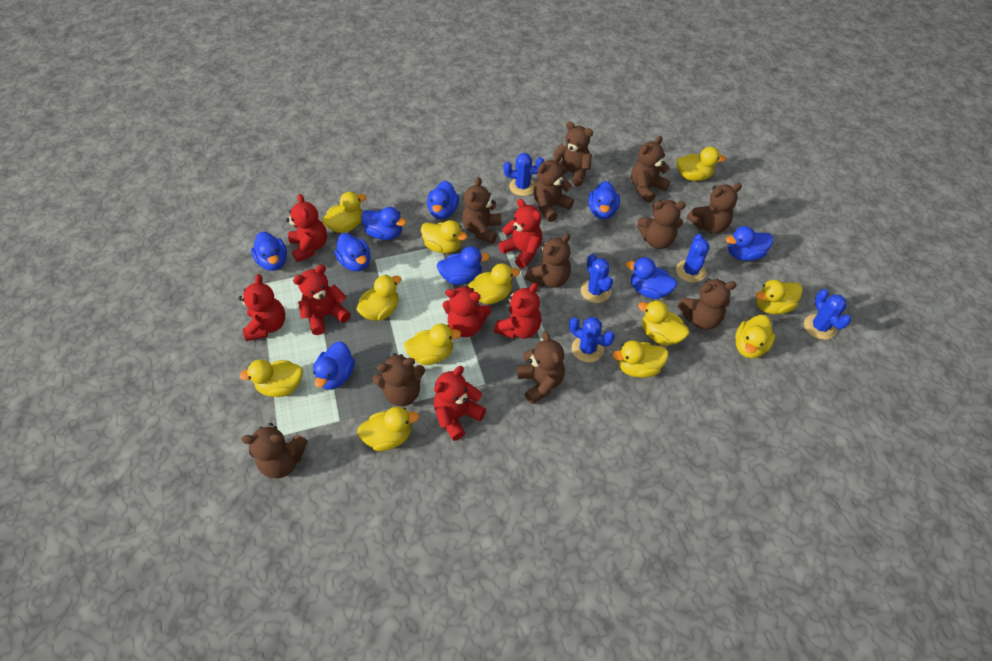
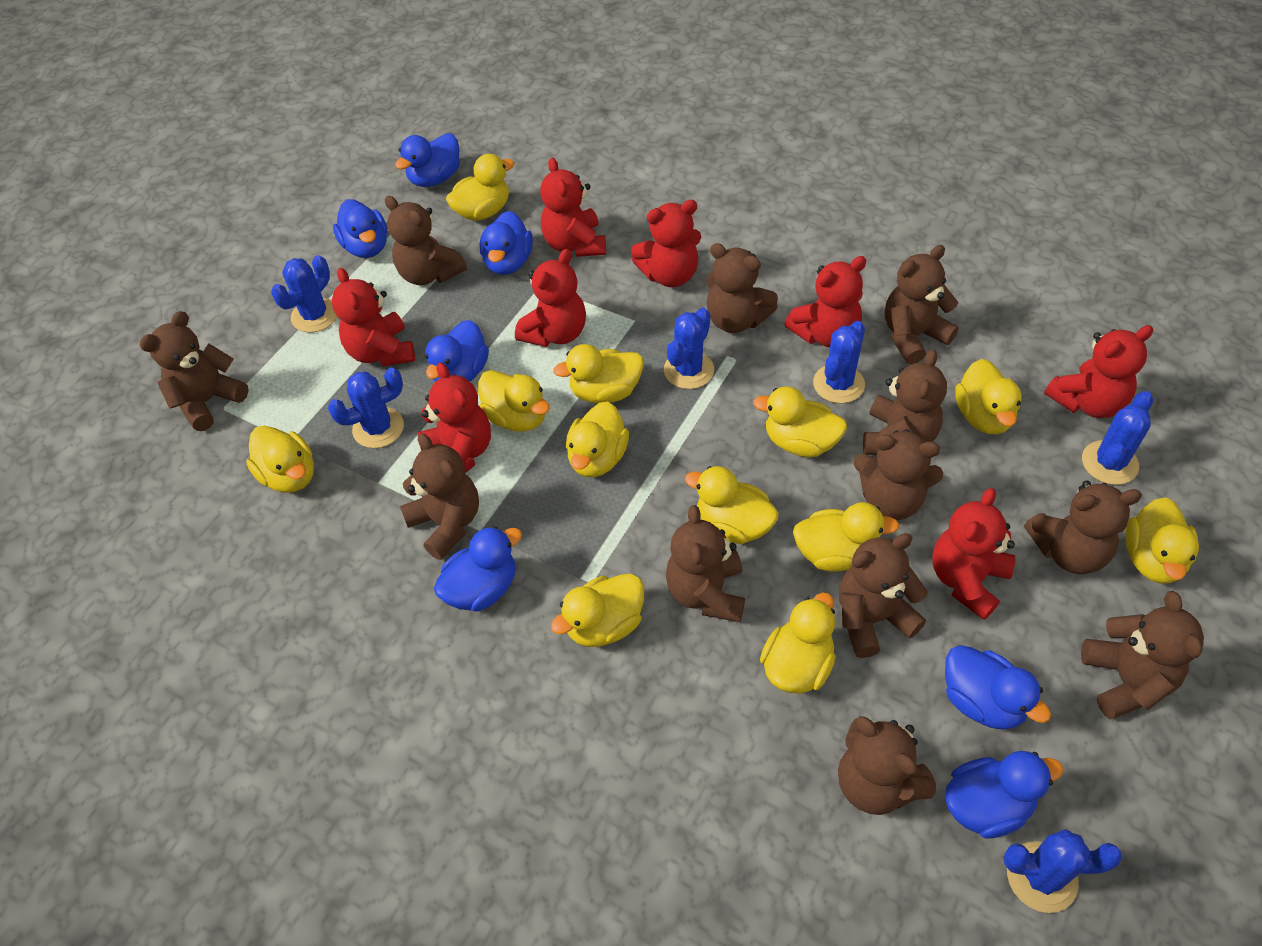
blue cactus: 5 -> 6
blue duck: 9 -> 7
brown teddy bear: 11 -> 12
red teddy bear: 7 -> 8

